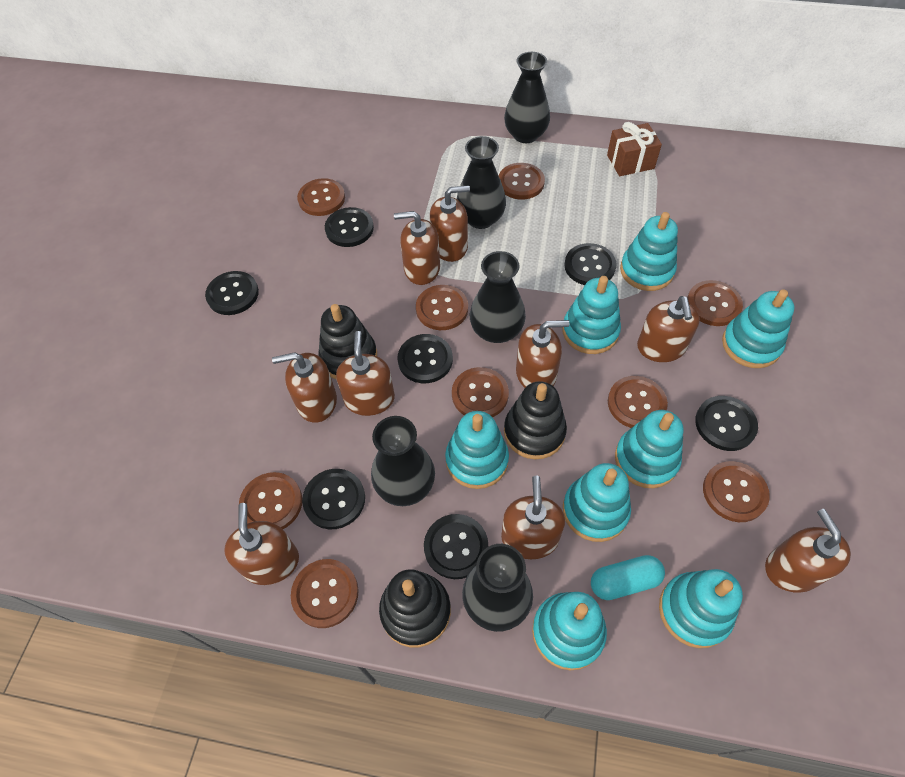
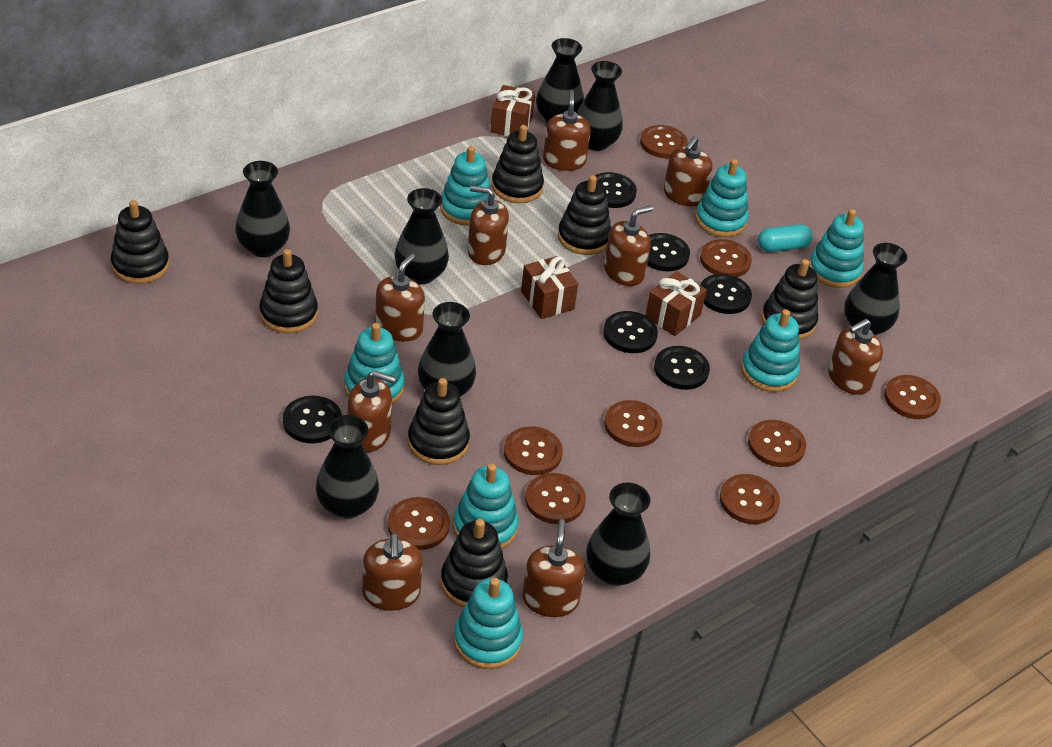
black button: 7 -> 6
black stacking toy: 3 -> 7
black vase: 5 -> 8
brown gift: 1 -> 3
turquoise stacking toy: 8 -> 7

